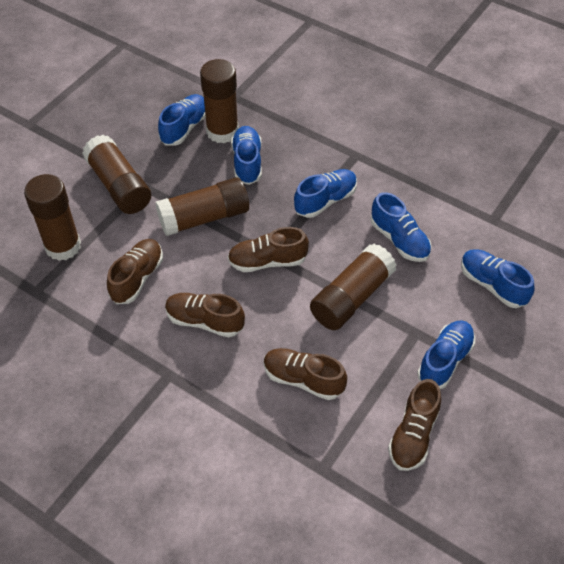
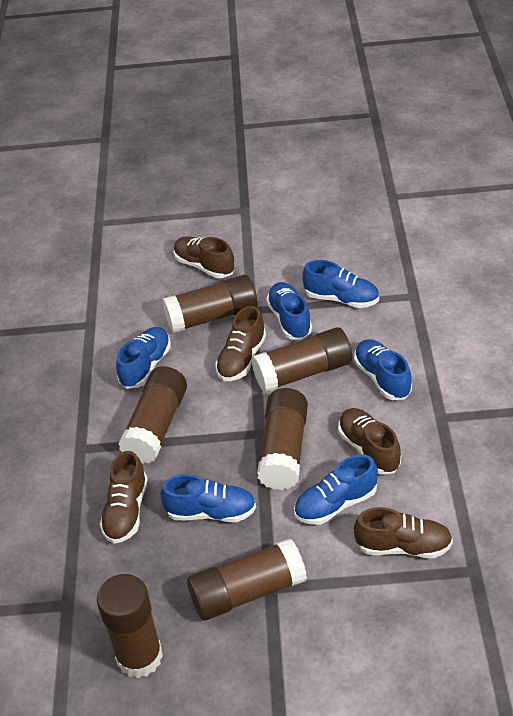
brown glue stick: 5 -> 6

